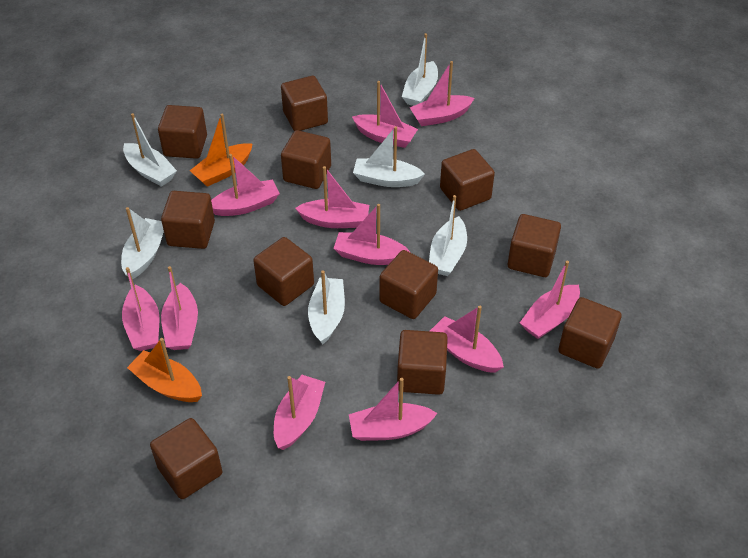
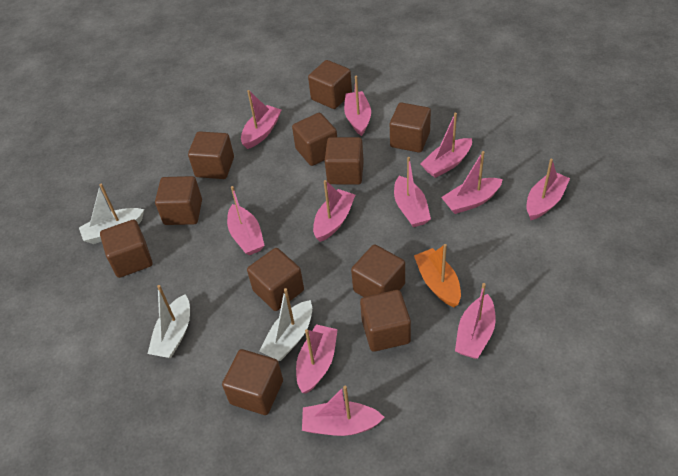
orange boat: 2 -> 1
white boat: 6 -> 3

